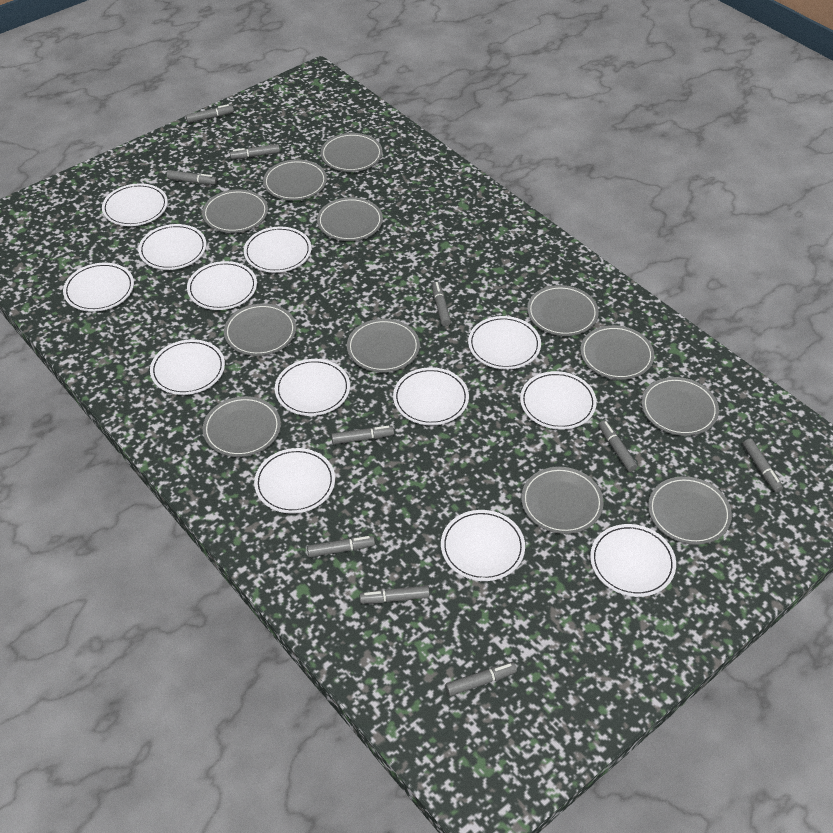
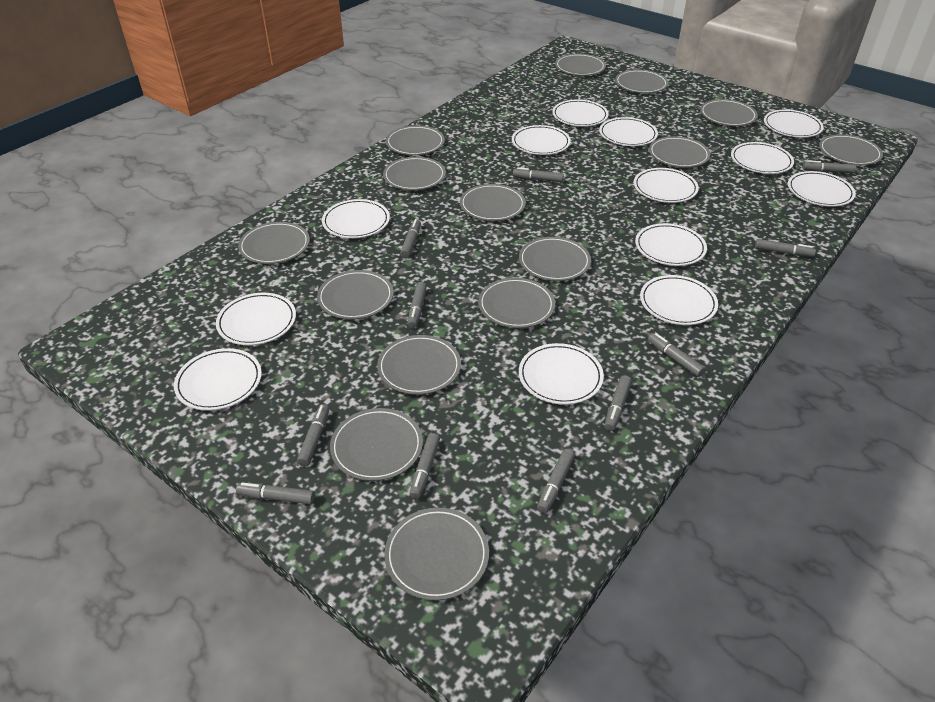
grey marker: 10 -> 11
grey plate: 12 -> 15

